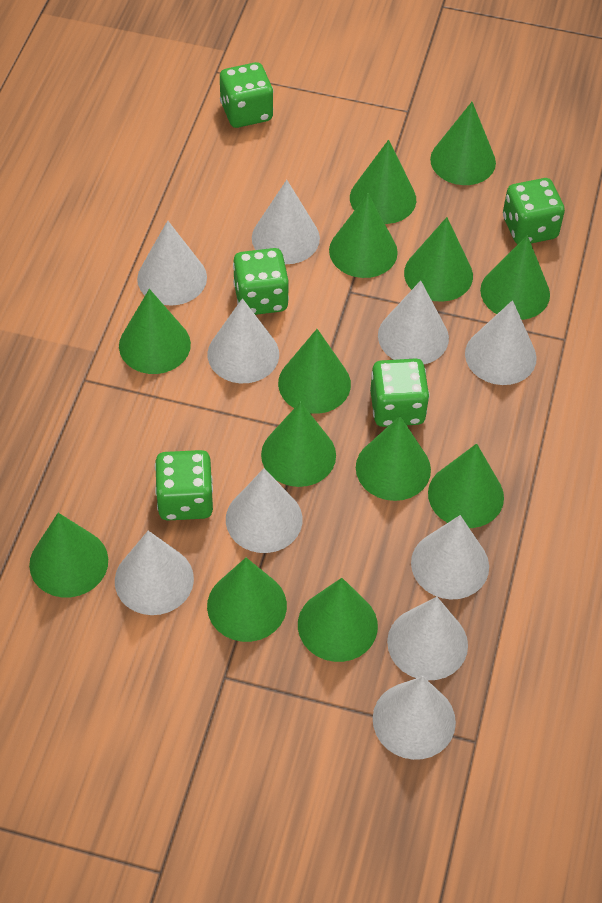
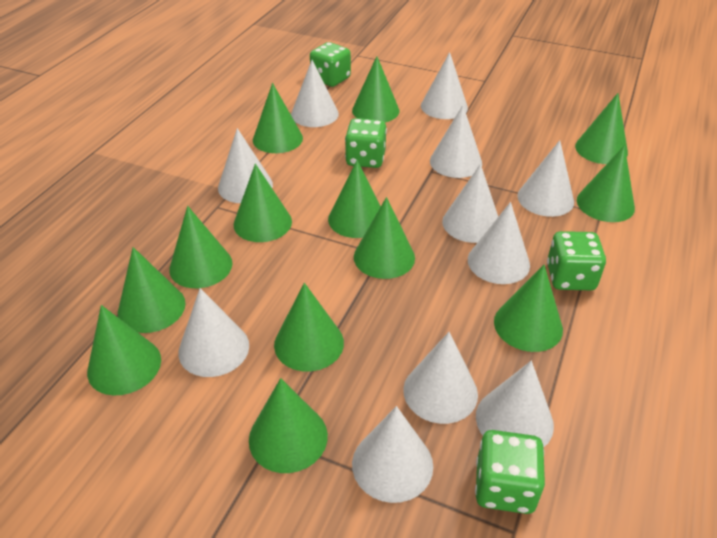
green dice: 5 -> 4
white cone: 10 -> 11

